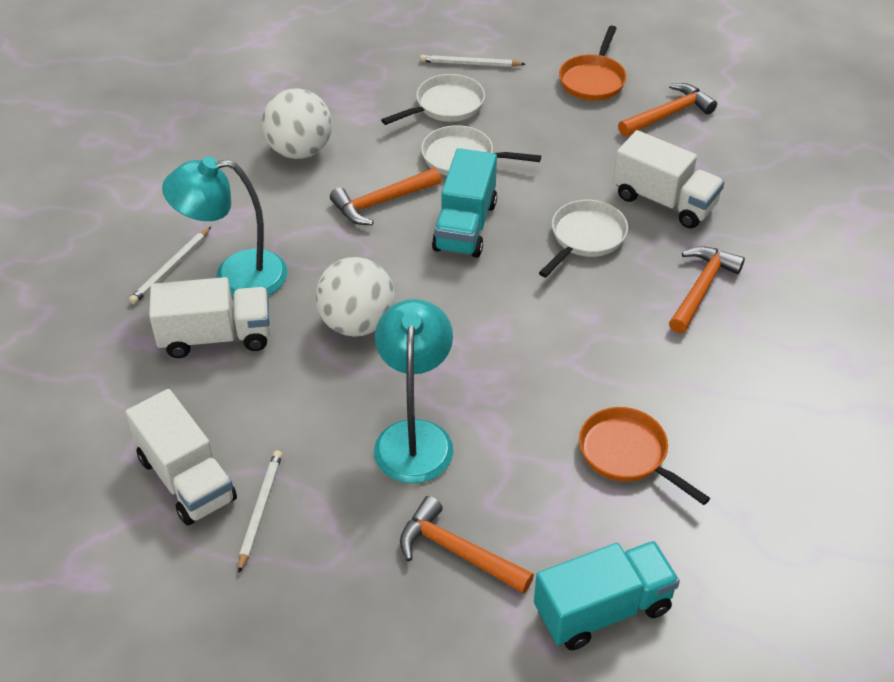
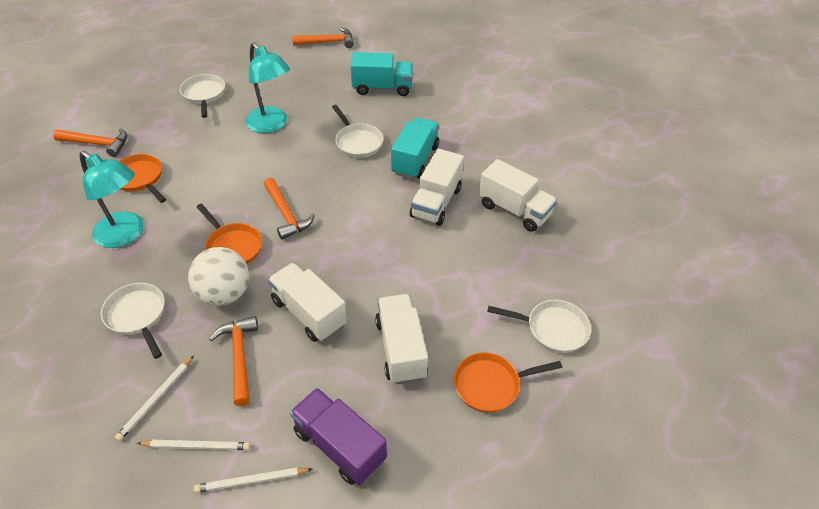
orange pan: 2 -> 3
purple truck: 0 -> 1
white ball: 2 -> 1
white pan: 3 -> 4
white truck: 3 -> 4

